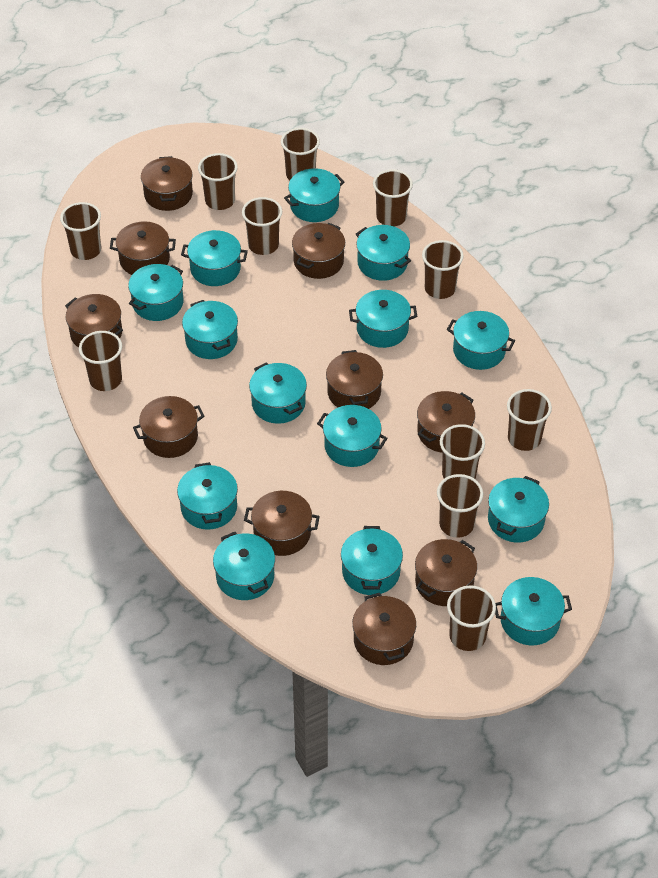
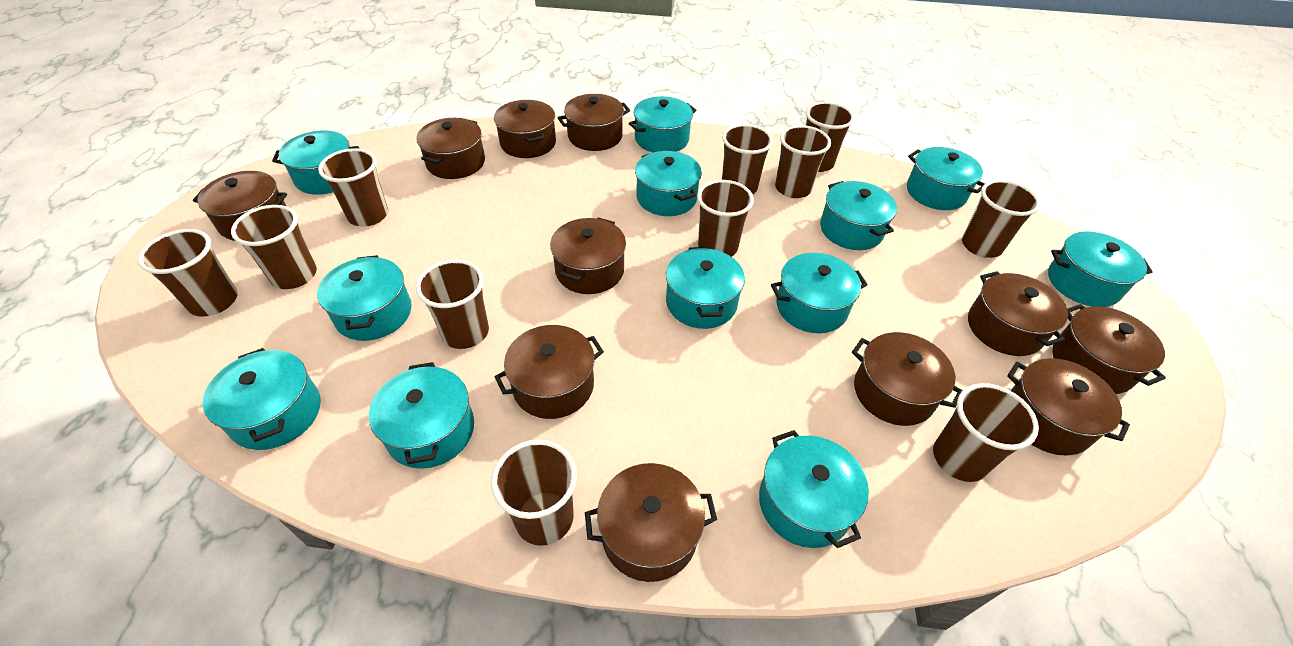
brown pot: 10 -> 11
turquoise pot: 14 -> 12

